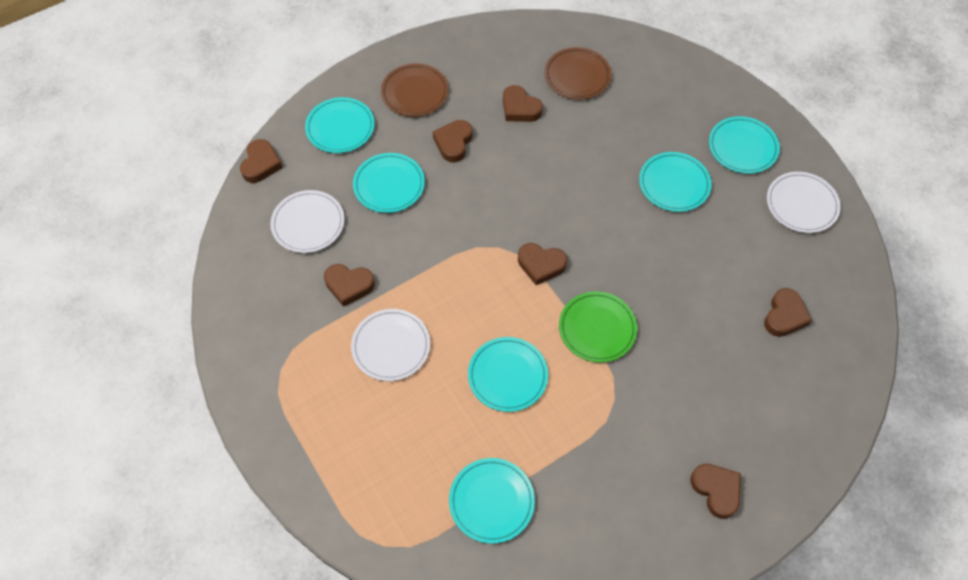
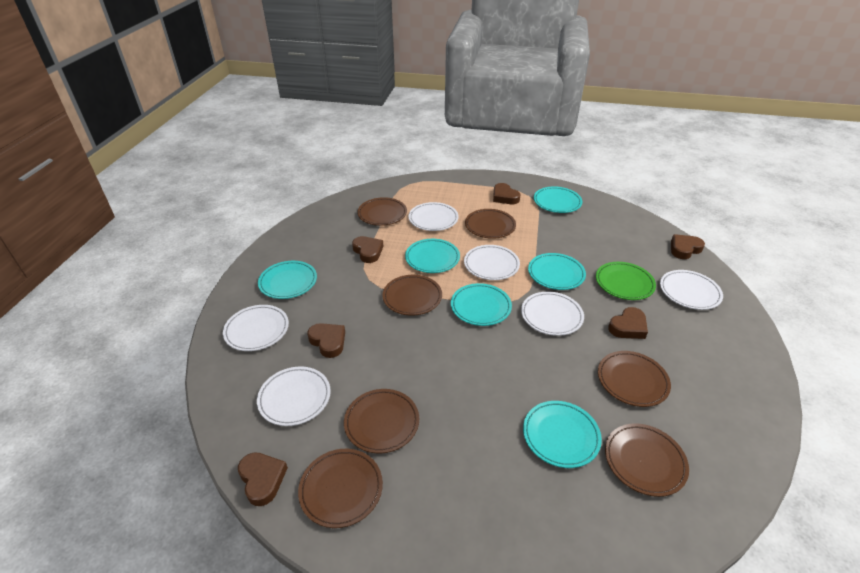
brown heart: 7 -> 6
brown plate: 2 -> 7
white plate: 3 -> 6

